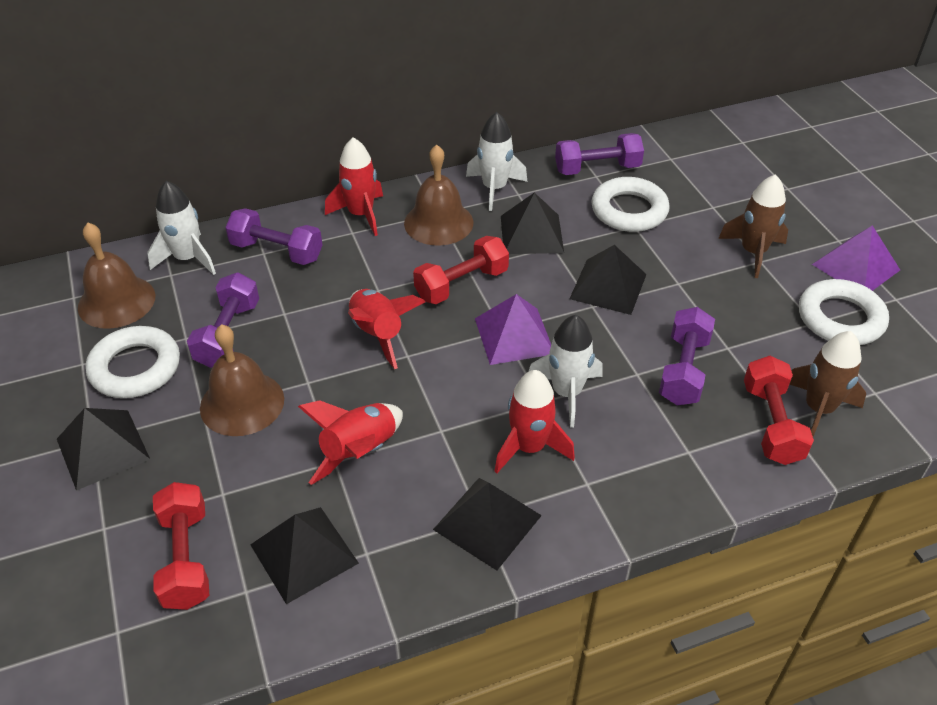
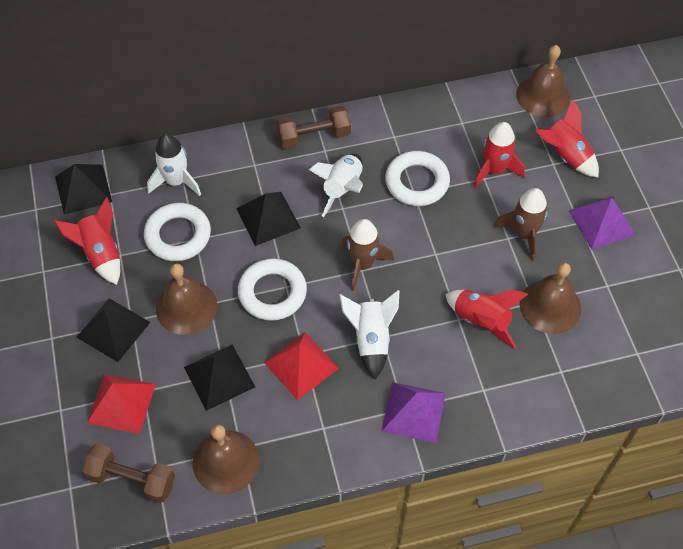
black pyramid: 5 -> 4
brown bell: 3 -> 4
brown dumbbell: 0 -> 2
purple dumbbell: 4 -> 0
red dumbbell: 3 -> 0
red pyramid: 0 -> 2

